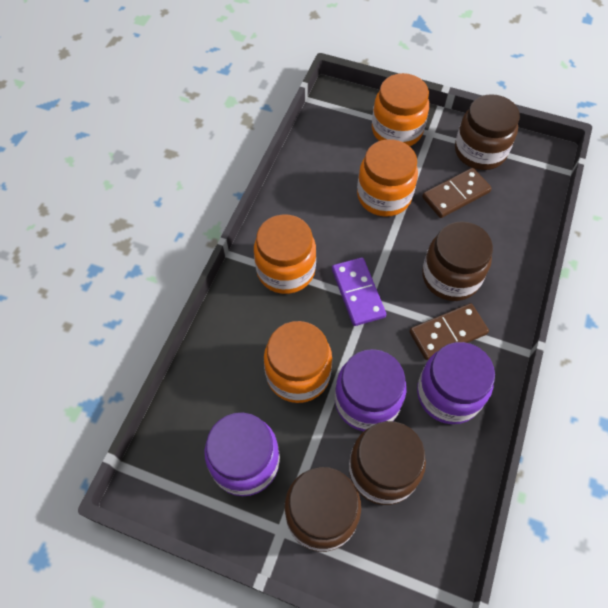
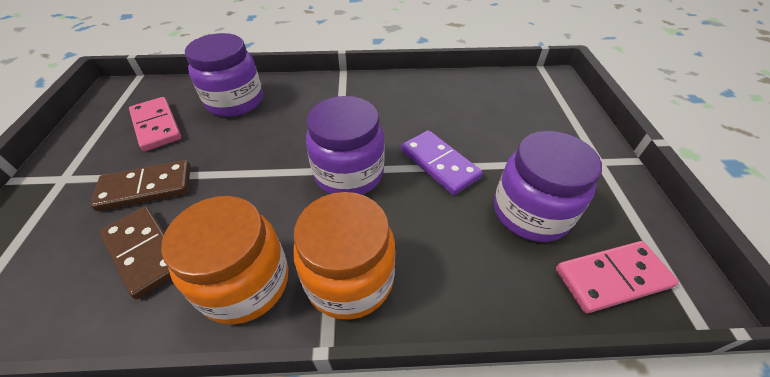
brown jar: 4 -> 0
orange jar: 4 -> 2
pink domino: 0 -> 2

